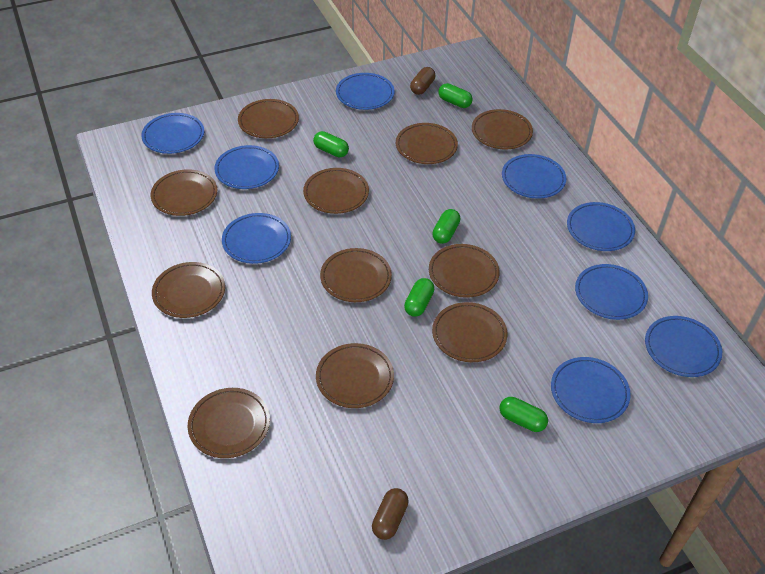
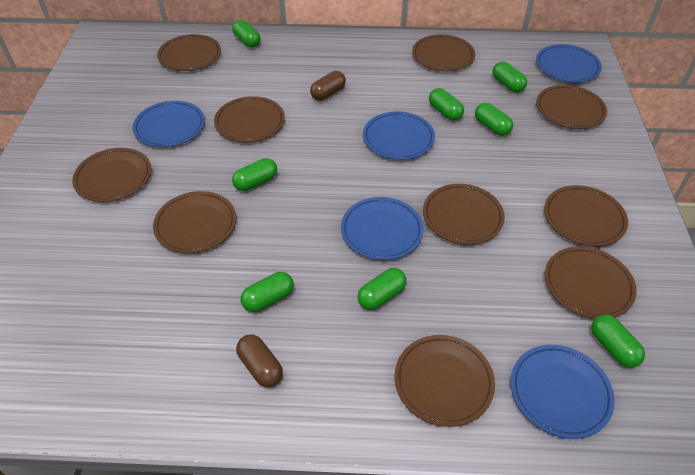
blue plate: 9 -> 5
brown plate: 11 -> 10
green capsule: 5 -> 8

